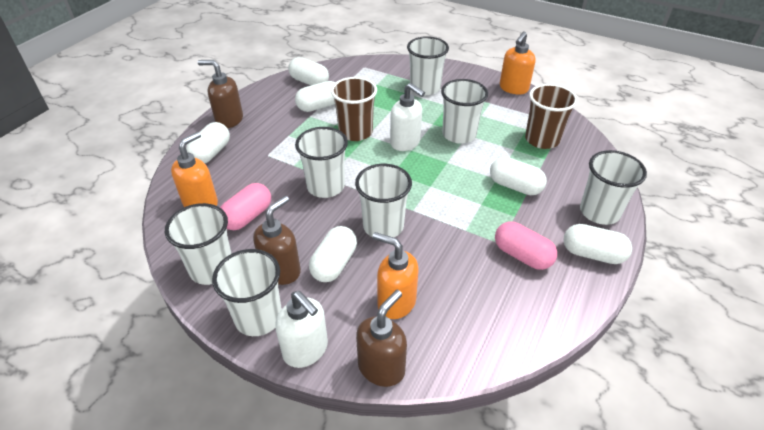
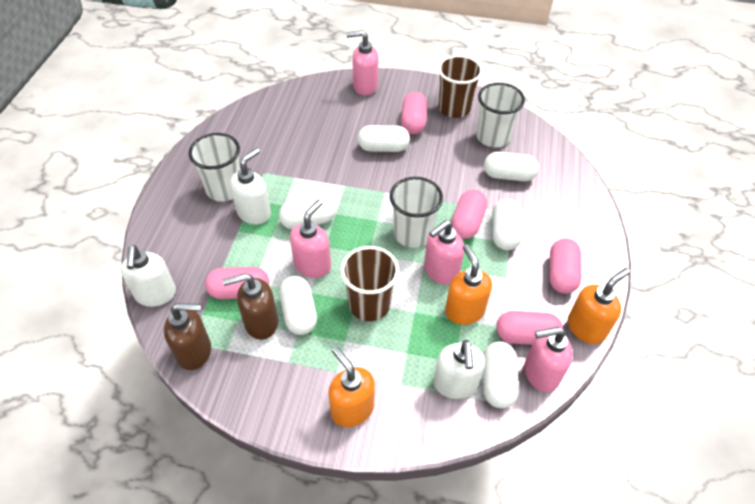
brown soap dispenser: 3 -> 2
pink capsule: 2 -> 5
pink soap dispenser: 0 -> 4
white cup: 7 -> 3
white soap dispenser: 2 -> 3

